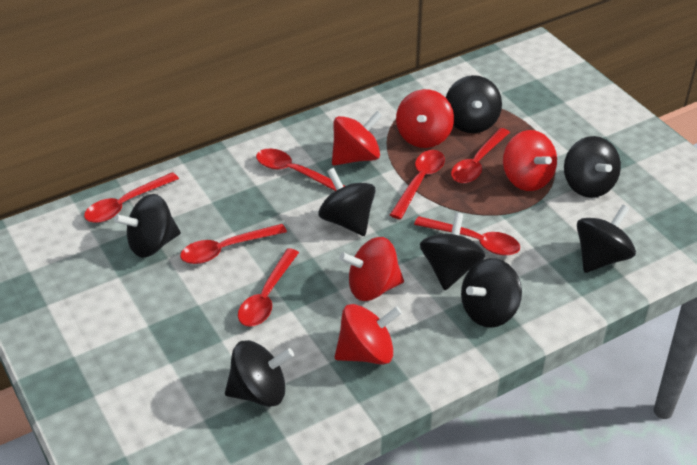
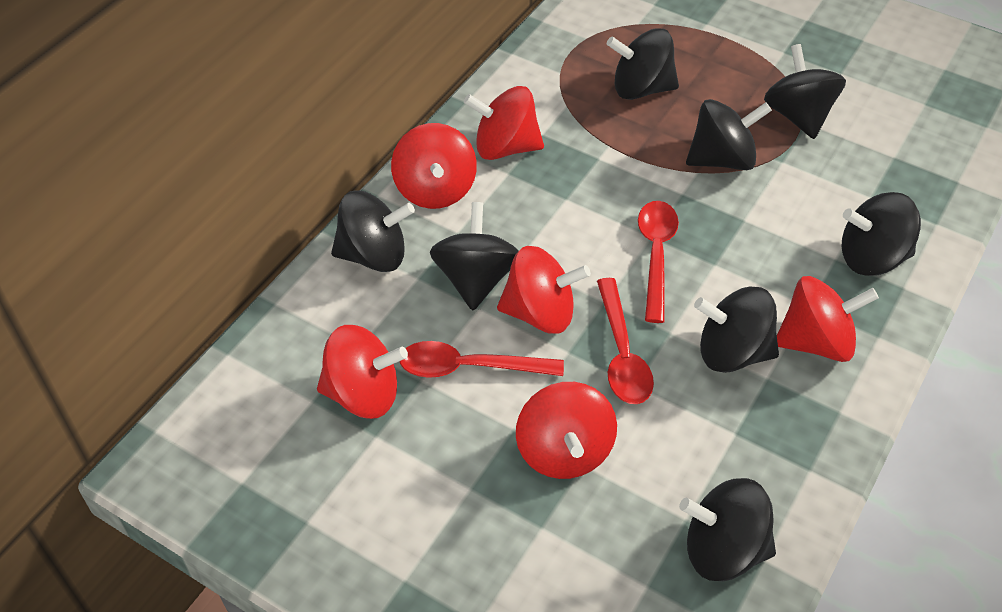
red spinning top: 5 -> 6
red spoon: 7 -> 3

